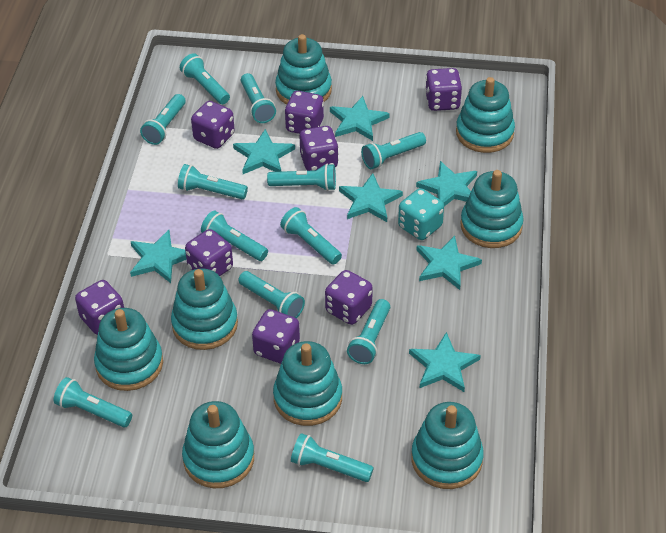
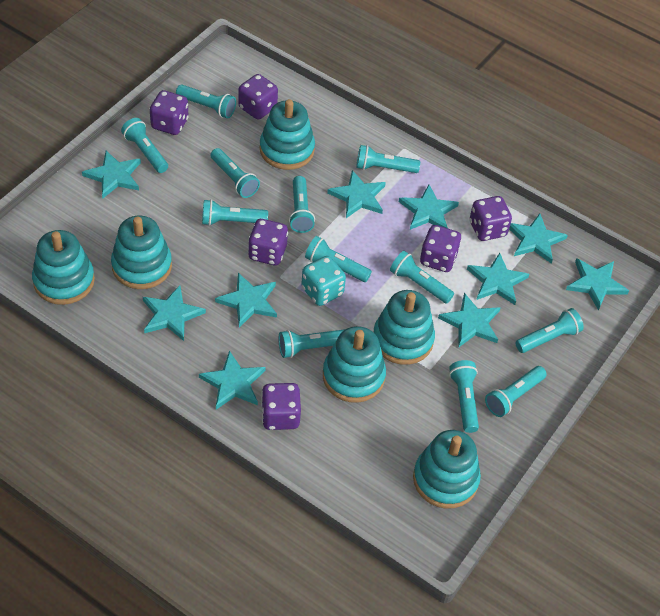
purple dice: 8 -> 6
turquoise stacking toy: 8 -> 6
turquoise star: 7 -> 10

